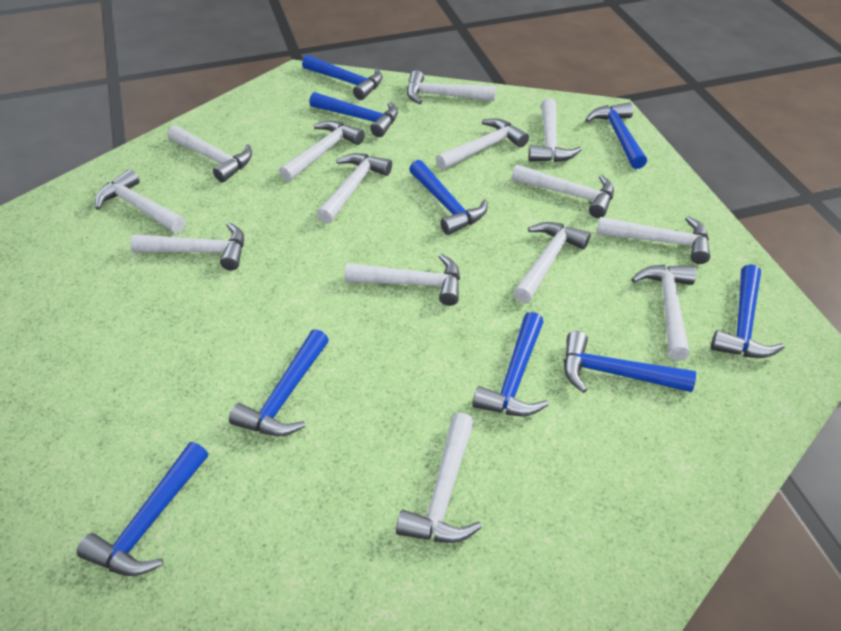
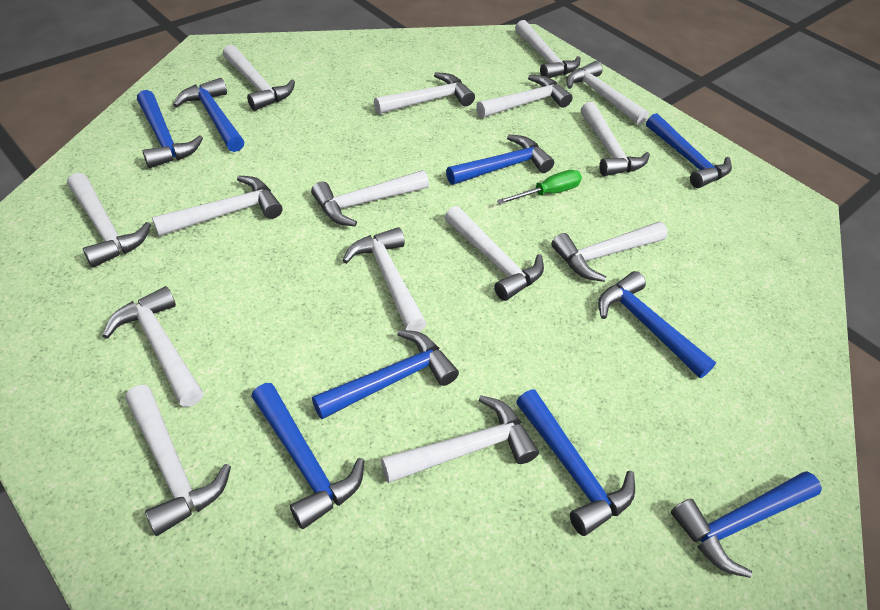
green screwdriver: 0 -> 1
white hammer: 14 -> 15

